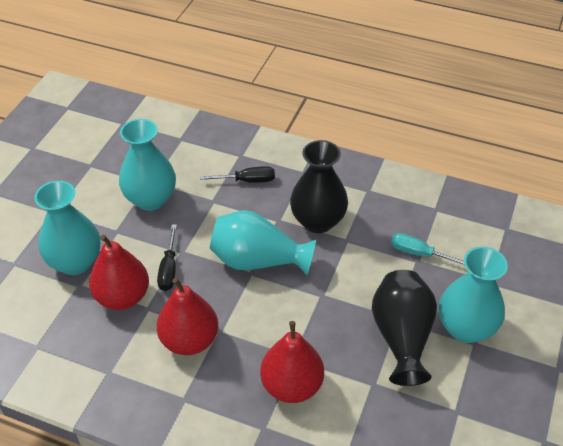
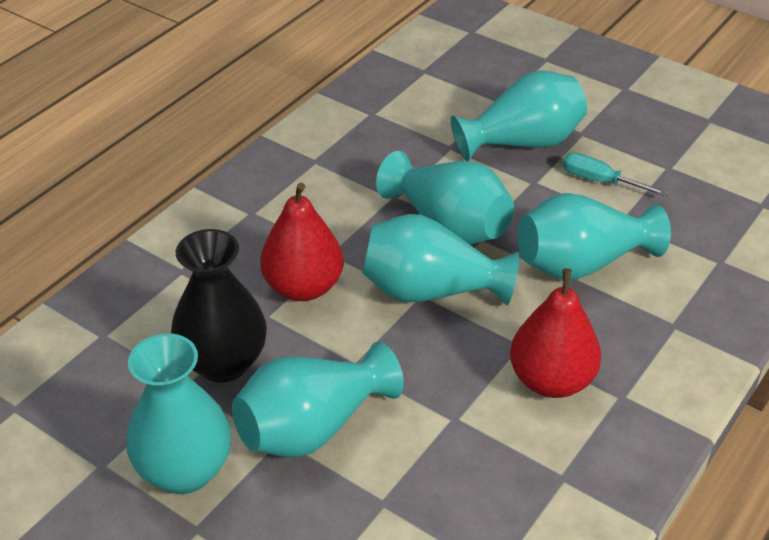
black screwdriver: 2 -> 0
black vase: 2 -> 1
red pear: 3 -> 2
turquoise vase: 4 -> 6

